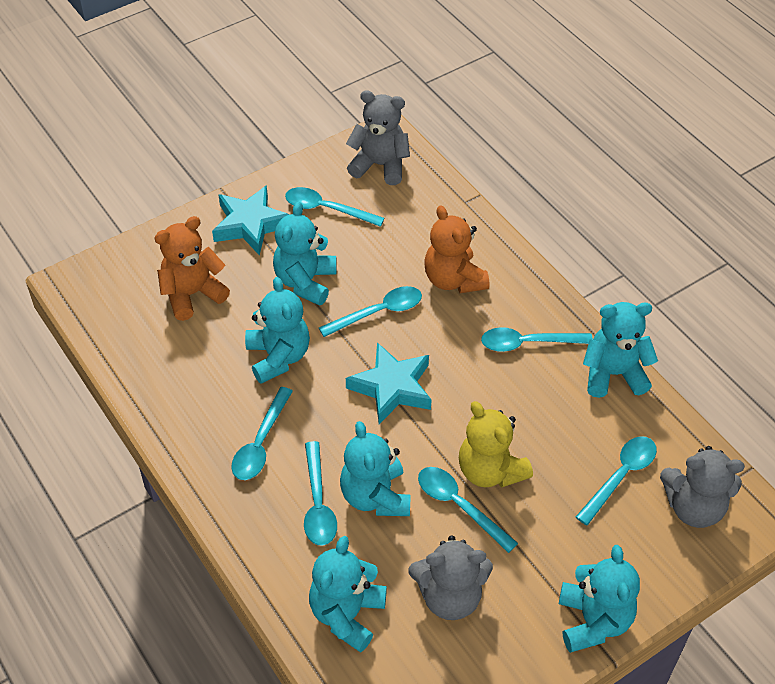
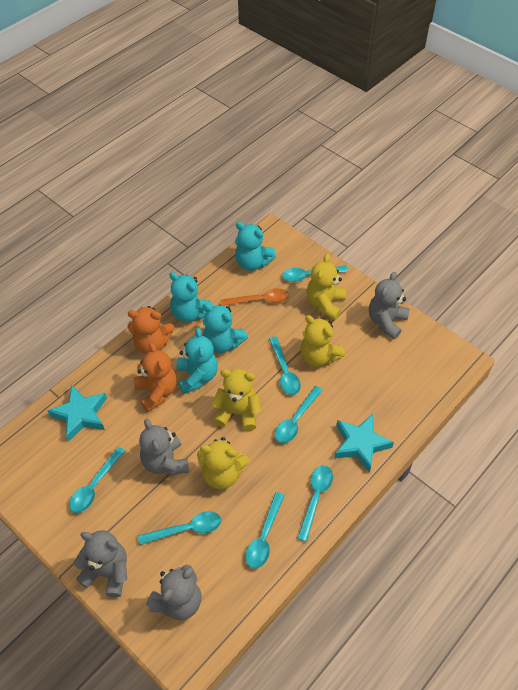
grey teddy bear: 3 -> 4
orange spoon: 0 -> 1
turquoise teddy bear: 6 -> 4
yellow teddy bear: 1 -> 4

